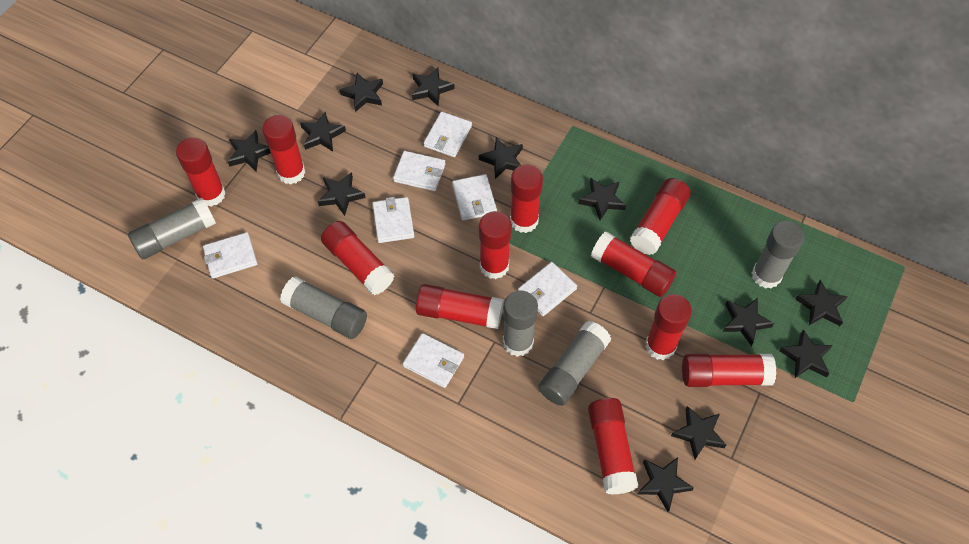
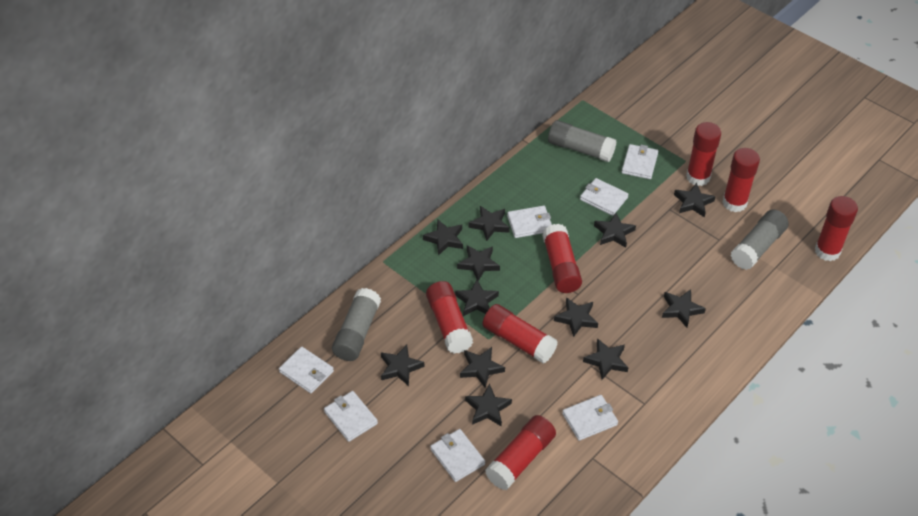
grey glue stick: 5 -> 3
red glue stick: 11 -> 7

